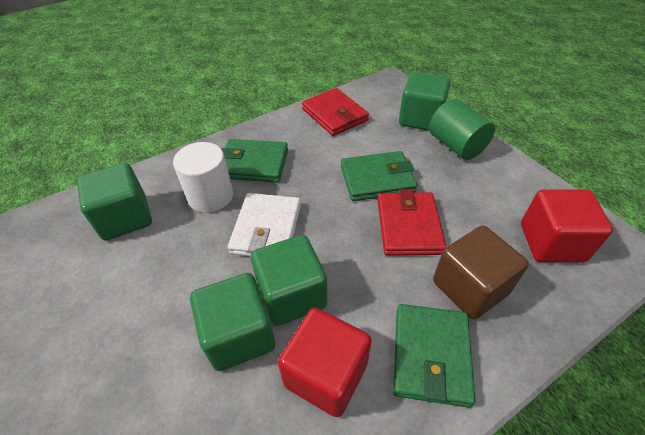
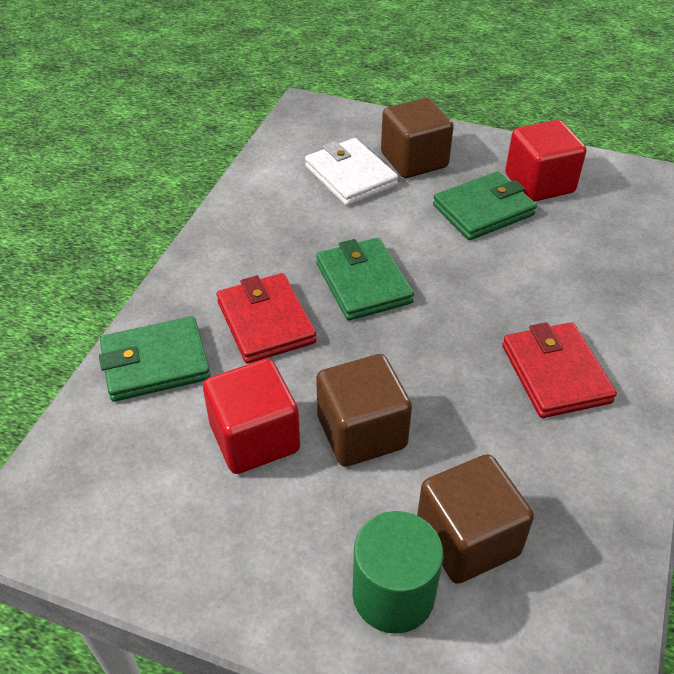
brown cube: 1 -> 3
green cube: 4 -> 0
white cylinder: 1 -> 0

